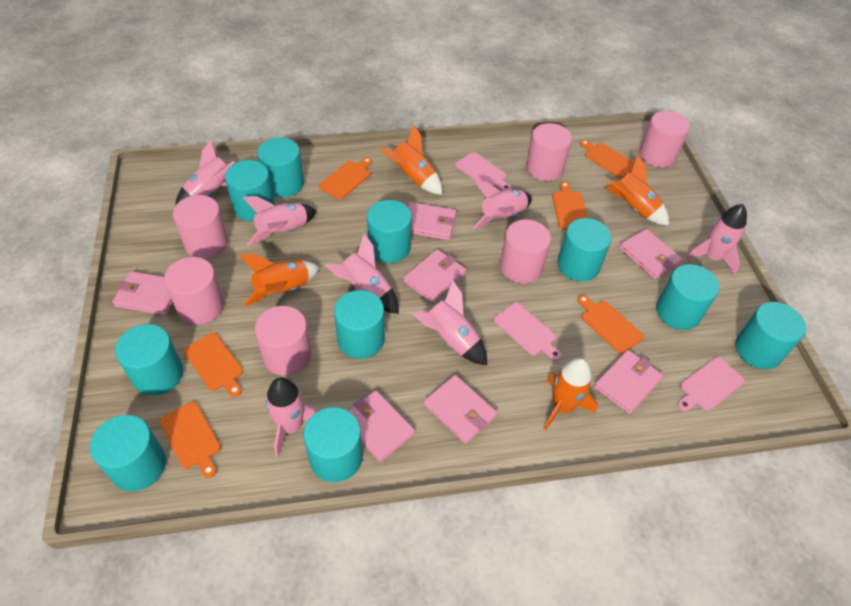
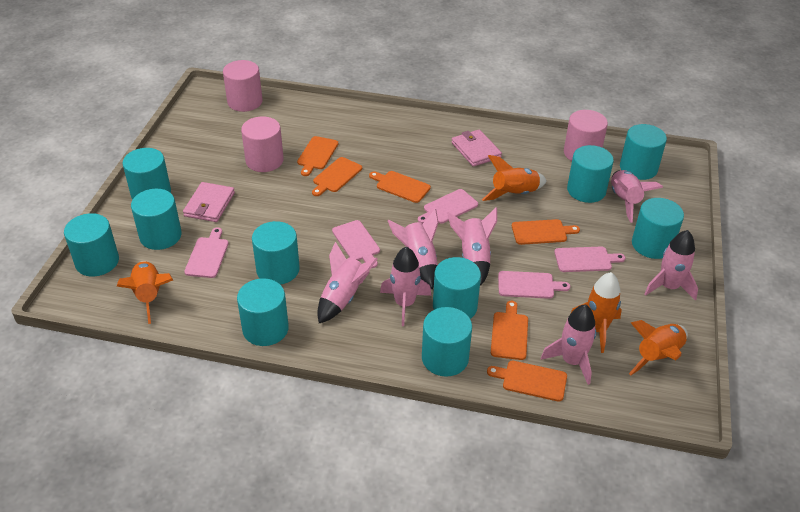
pink cutting board: 3 -> 5
pink cylinder: 6 -> 3
pink wallet: 7 -> 2

